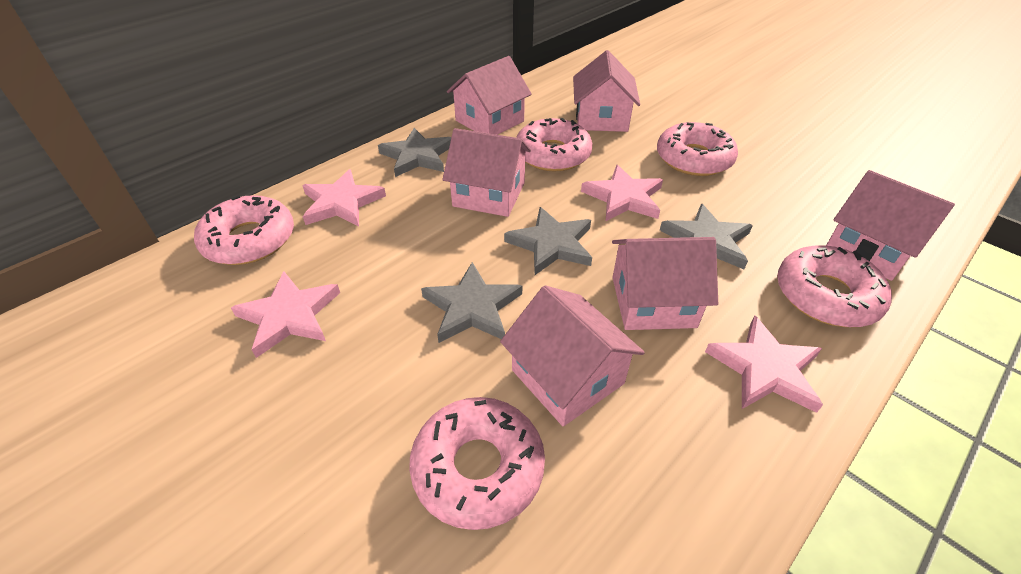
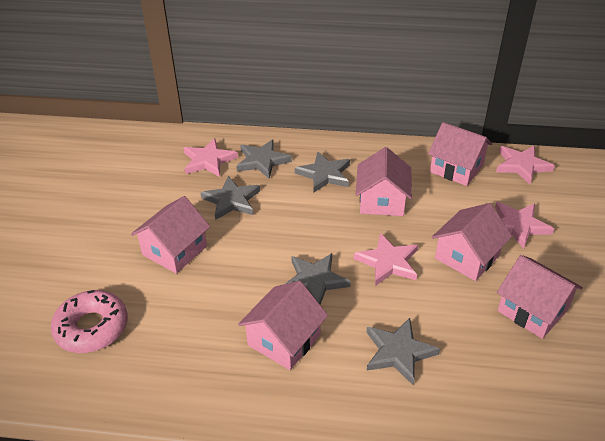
grey star: 4 -> 5
pink donut: 5 -> 1

